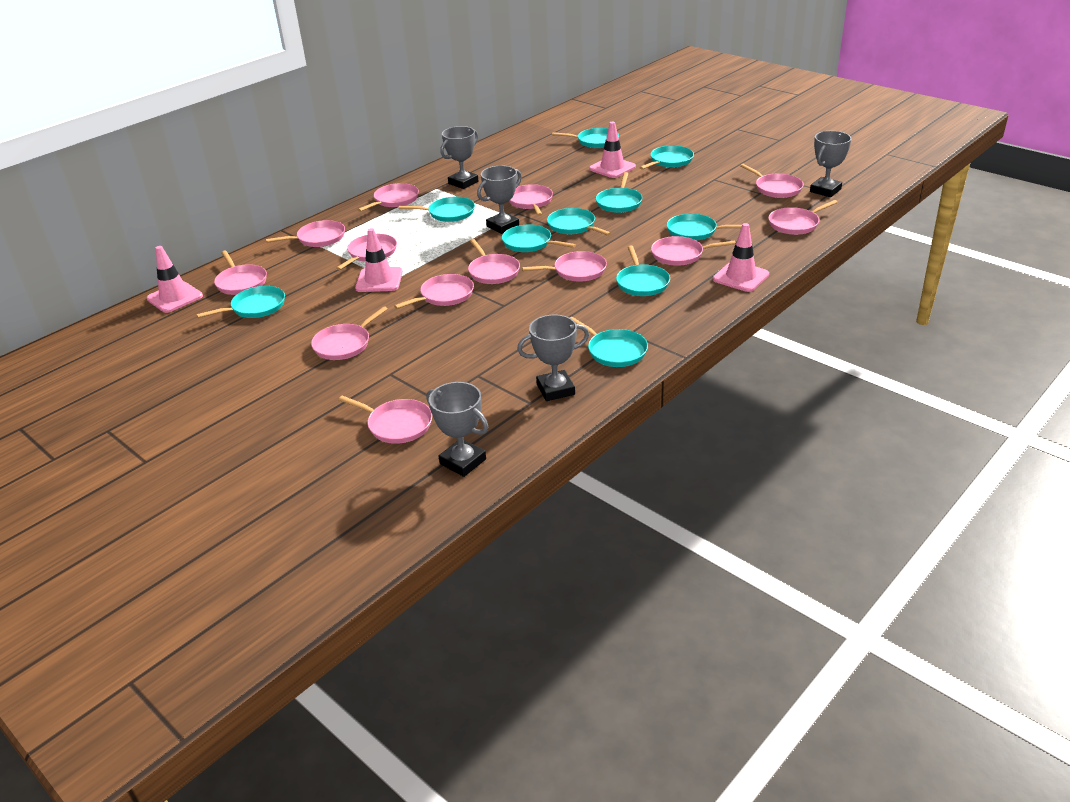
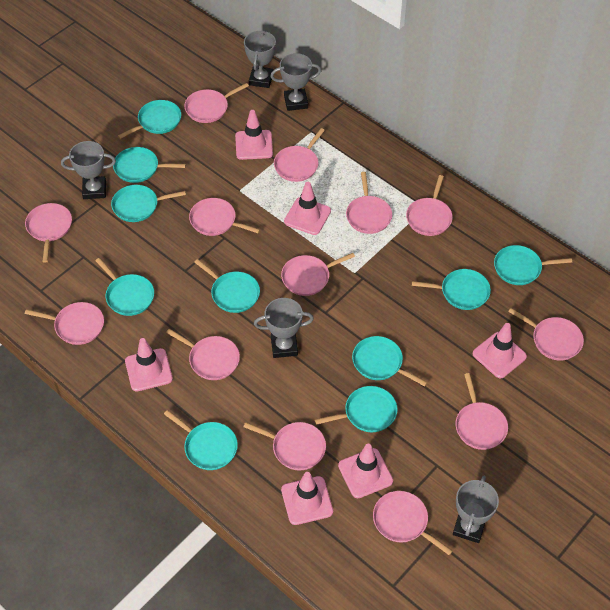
pink traffic cone: 4 -> 6

